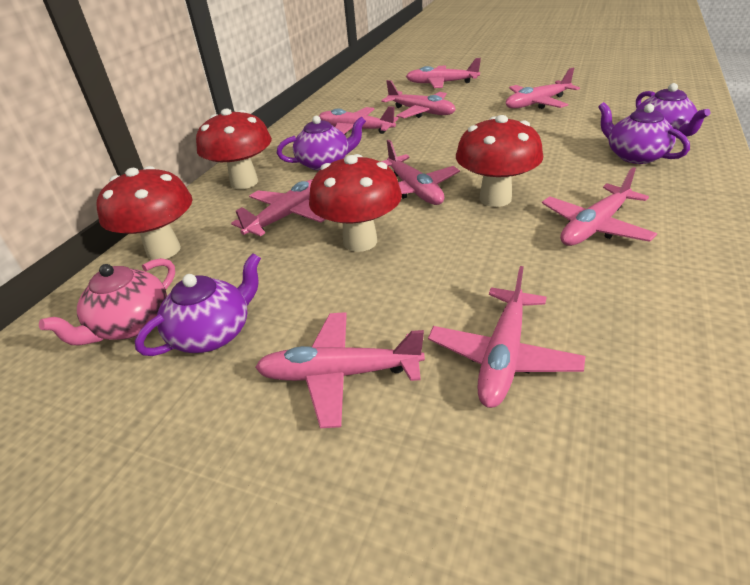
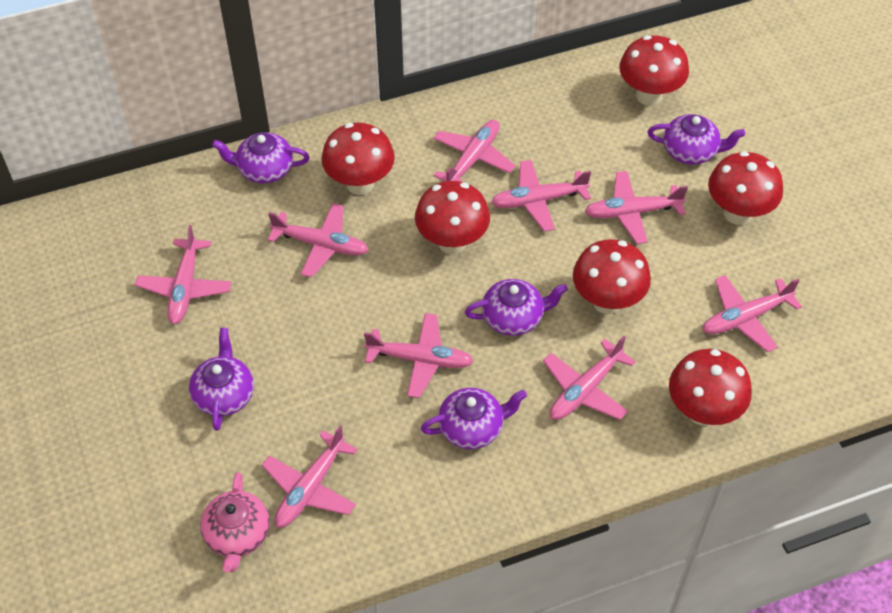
purple teapot: 4 -> 5
red mushroom: 4 -> 6

